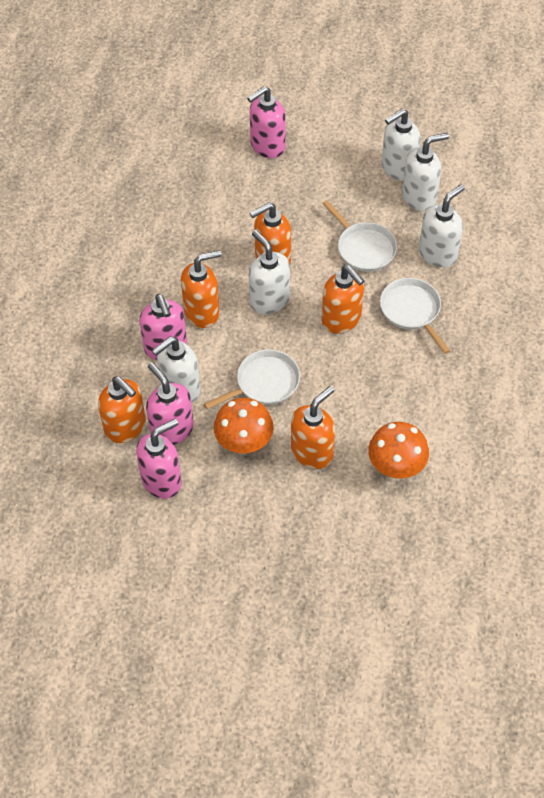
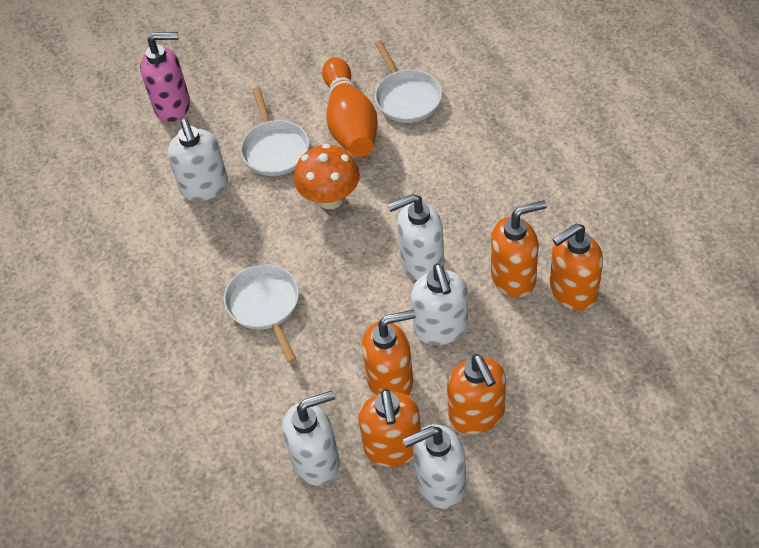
orange bowling pin: 0 -> 1
orange mushroom: 2 -> 1
pink soap dispenser: 4 -> 1

